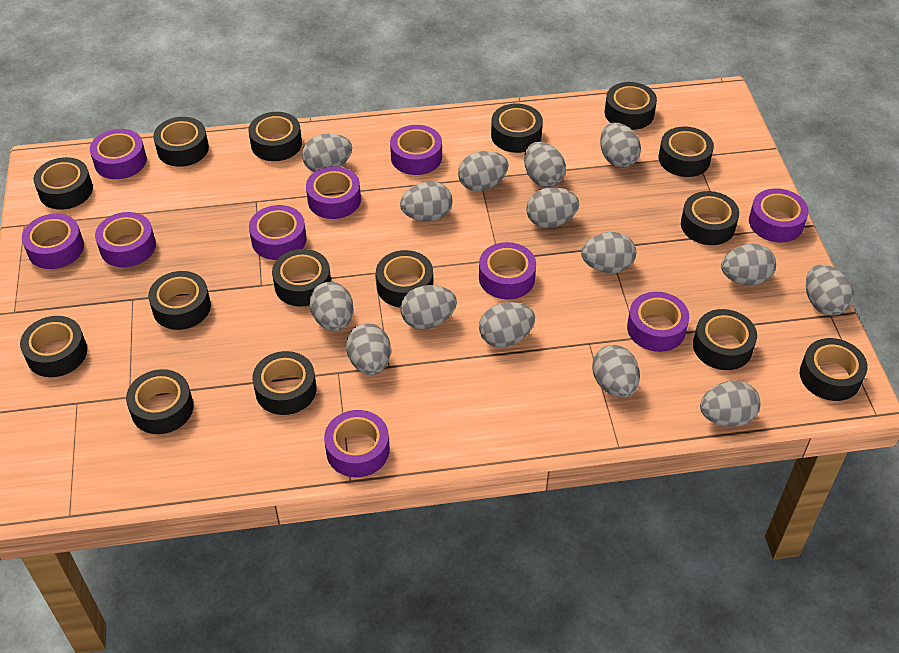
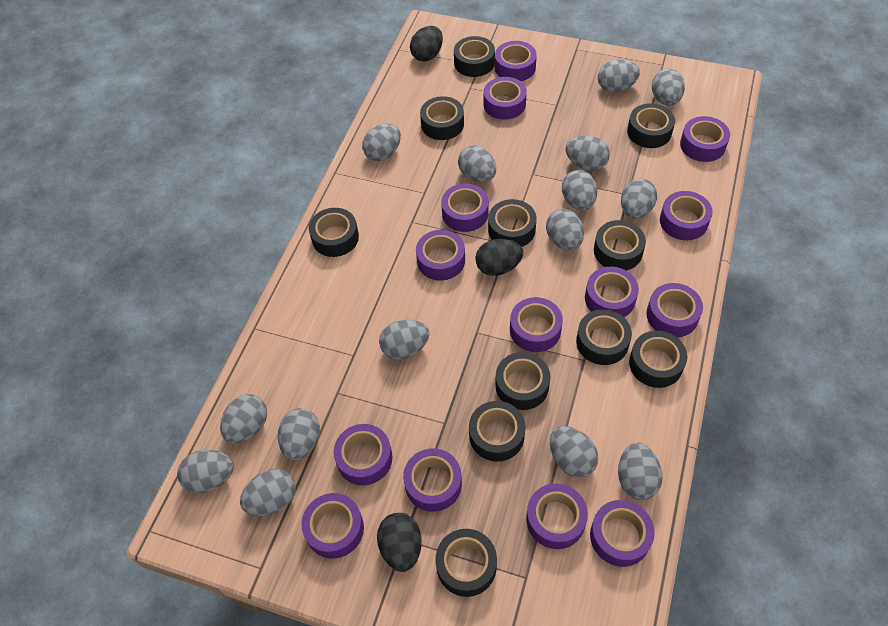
black egg: 0 -> 3
black tape: 15 -> 11
purple tape: 10 -> 14

